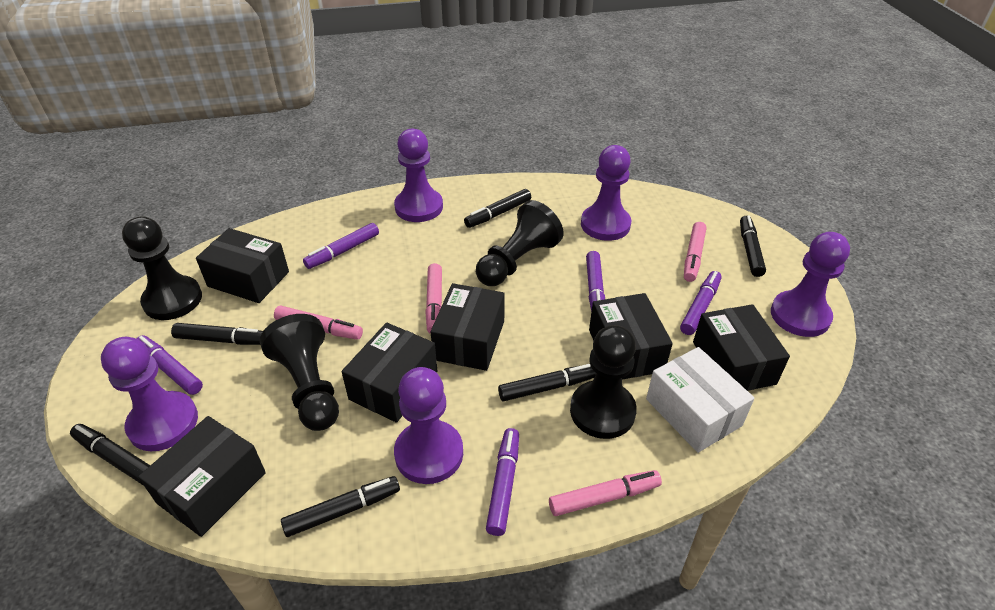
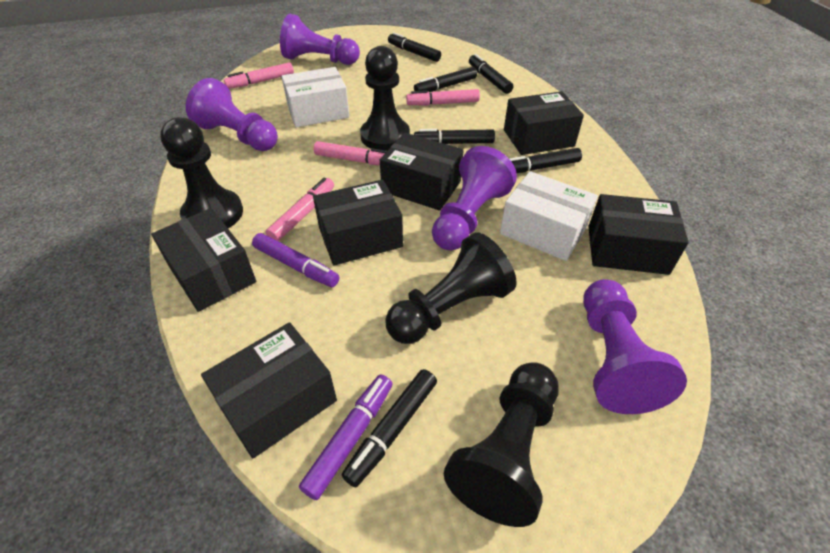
purple marker: 5 -> 2
purple pawn: 5 -> 4
white box: 1 -> 2

